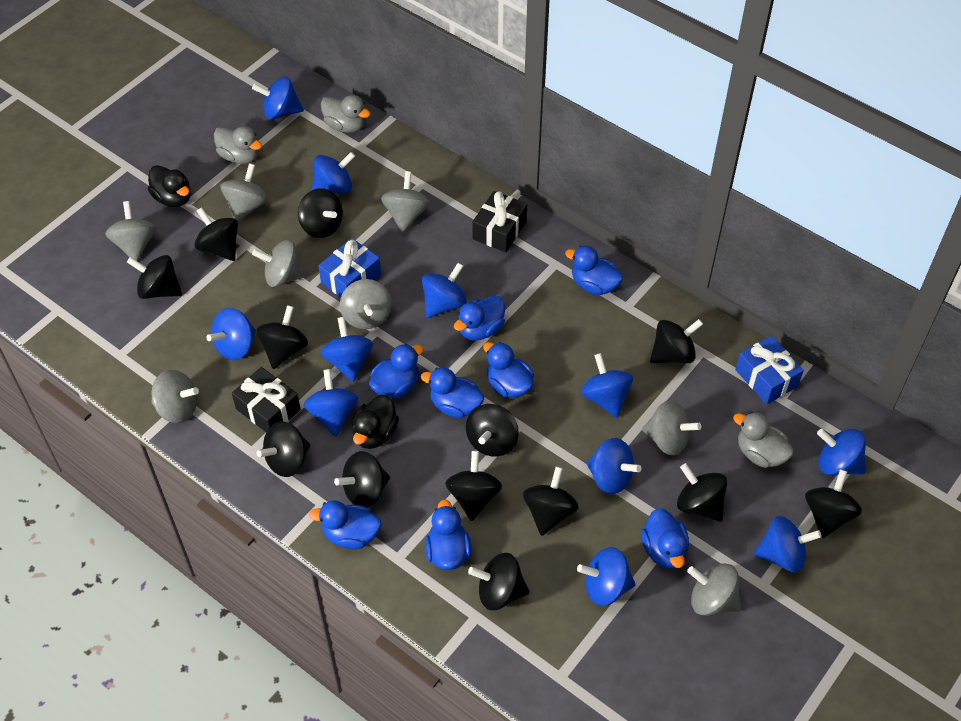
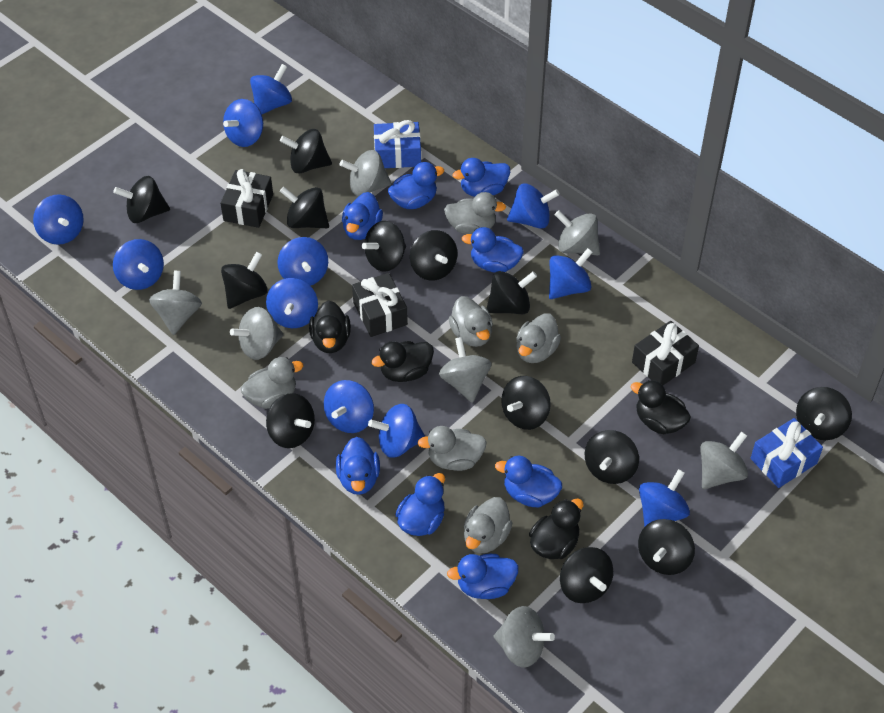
black duck: 2 -> 4
black gift: 2 -> 3
grey duck: 3 -> 6
grey spinning top: 8 -> 7

